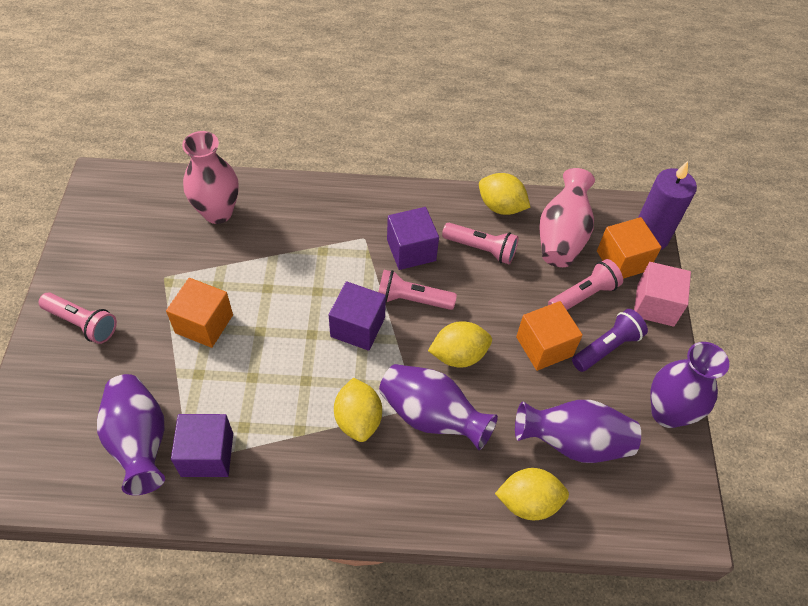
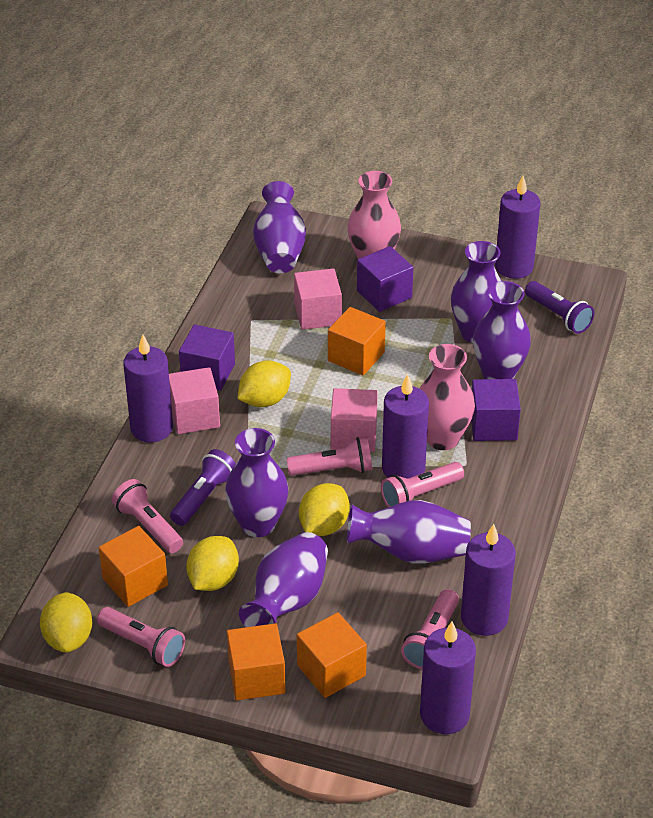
orange cube: 3 -> 4
pink cube: 1 -> 3
pink flashlight: 4 -> 5
purple candle: 1 -> 5
purple flashlight: 1 -> 2
purple vase: 4 -> 6

